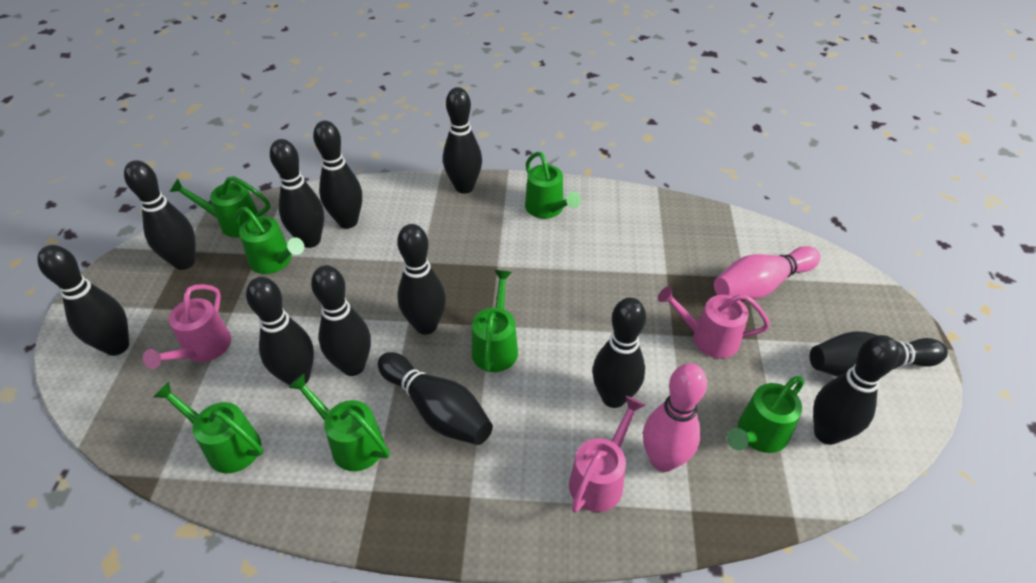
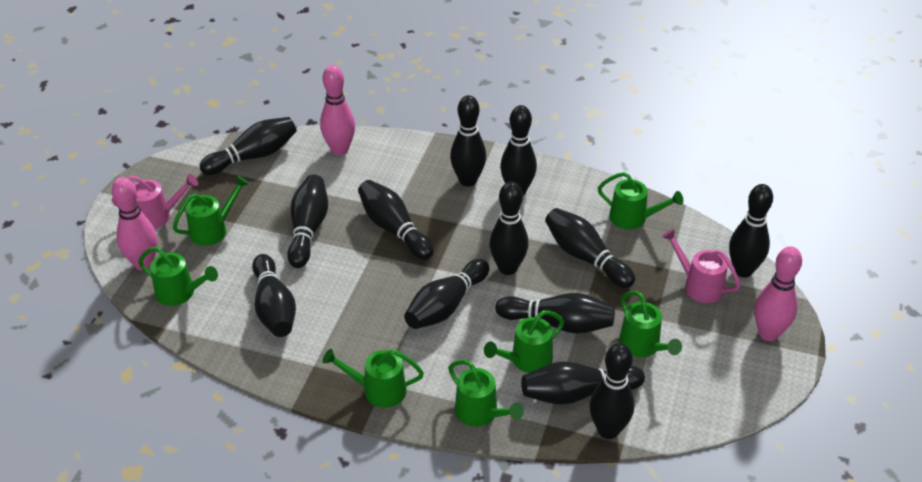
black bowling pin: 12 -> 13
pink bowling pin: 2 -> 3
pink watering can: 3 -> 2

